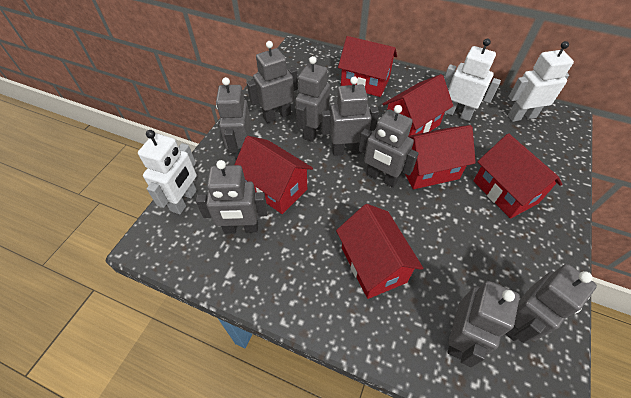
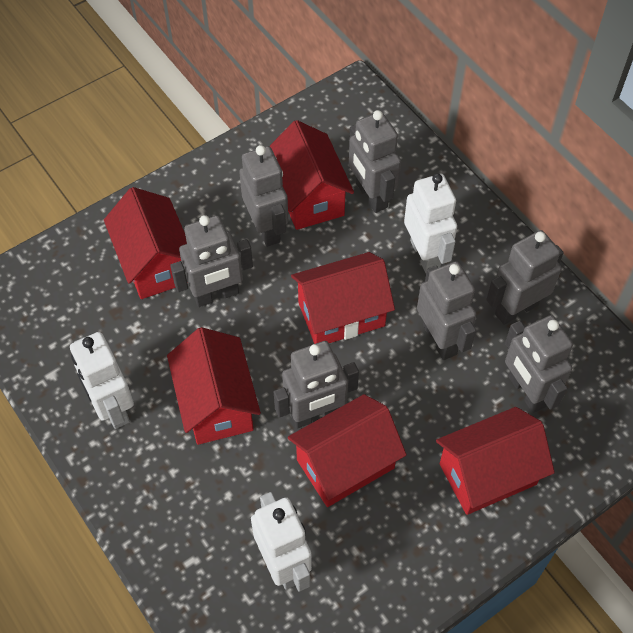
grey robot: 8 -> 7

